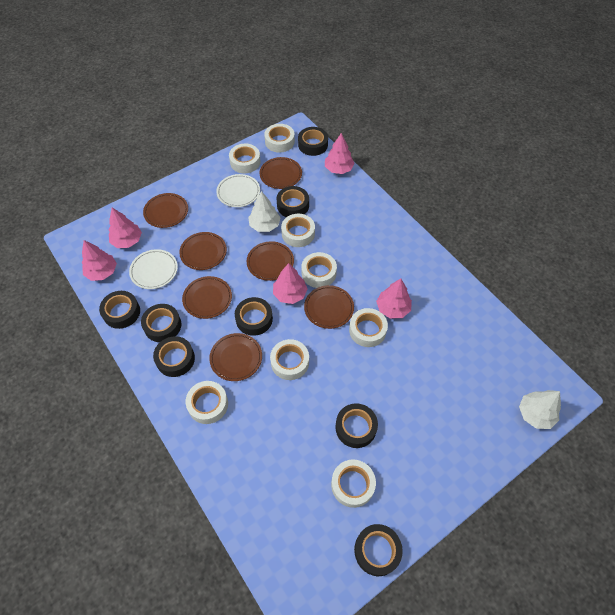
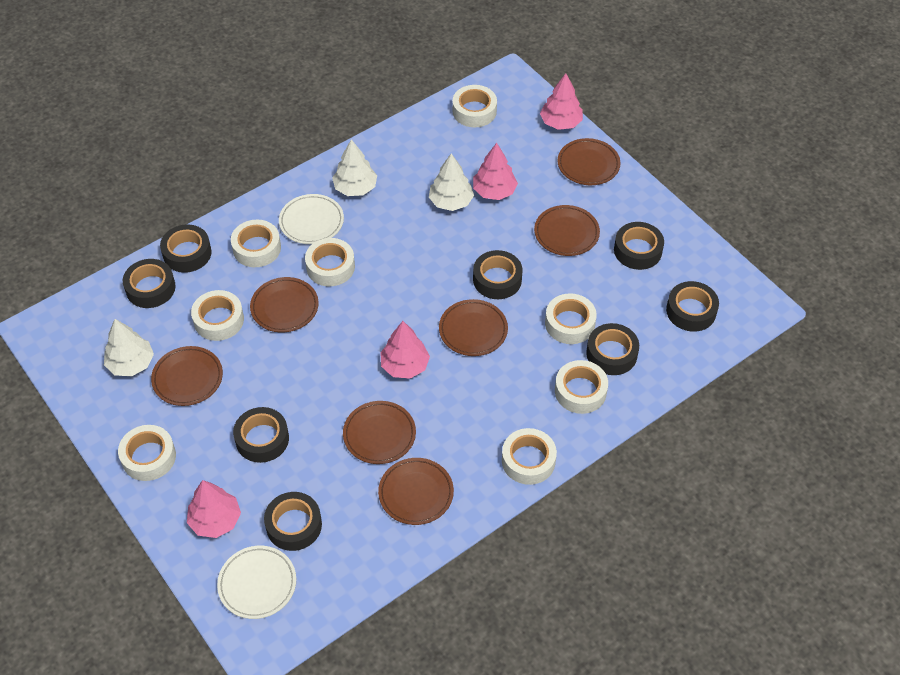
pink tree: 5 -> 4
white tree: 2 -> 3

